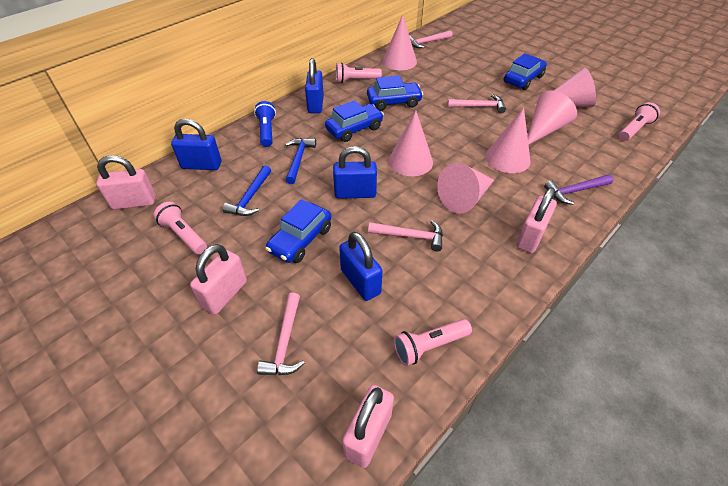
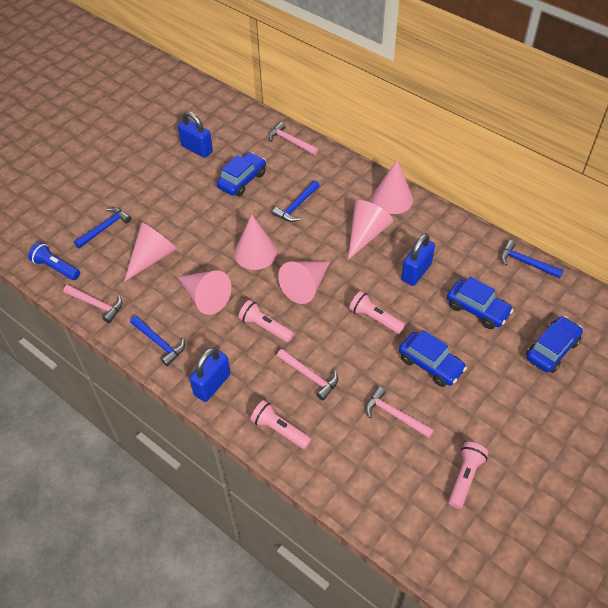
blue hammer: 2 -> 4
blue padlock: 4 -> 3
pink padlock: 4 -> 0
purple hammer: 1 -> 0

